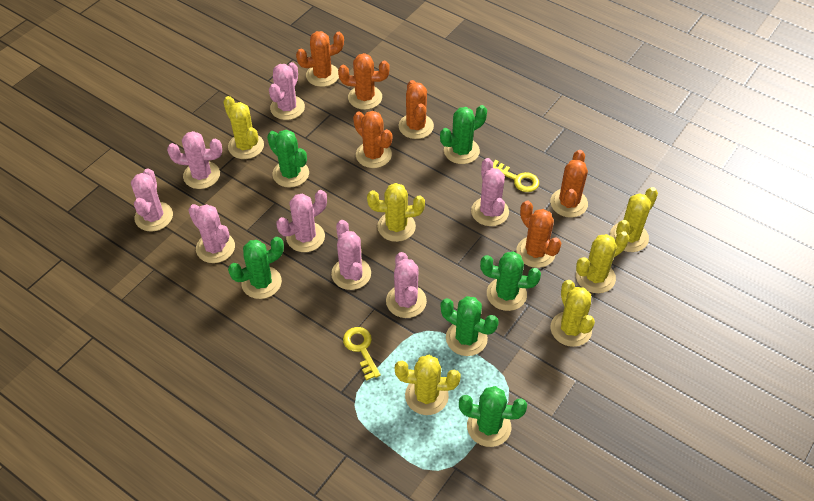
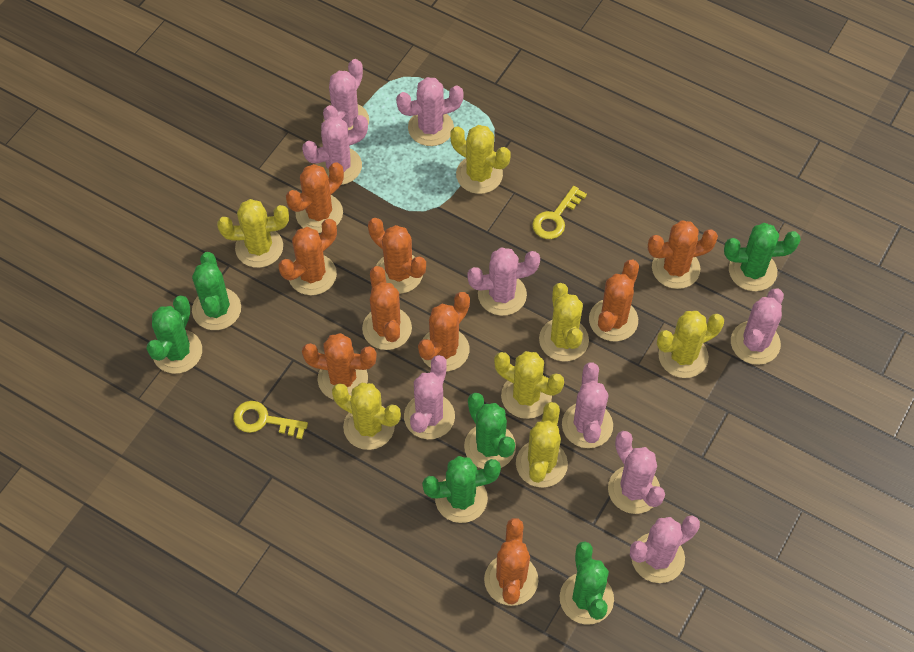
orange cactus: 6 -> 9
pink cactus: 8 -> 9
yellow cactus: 6 -> 7

